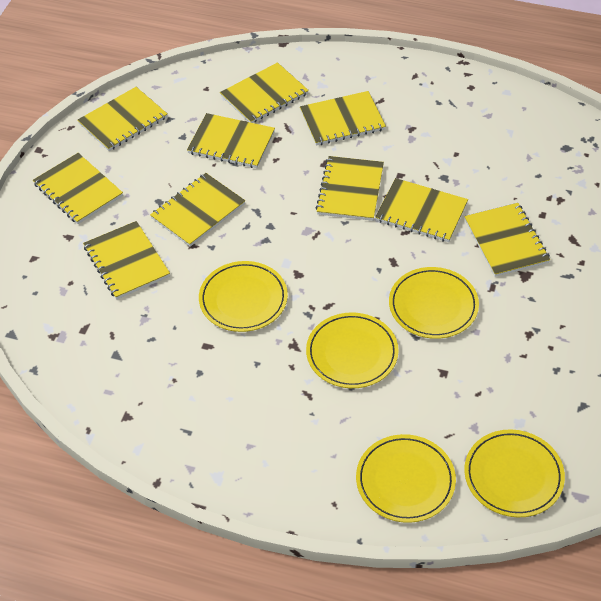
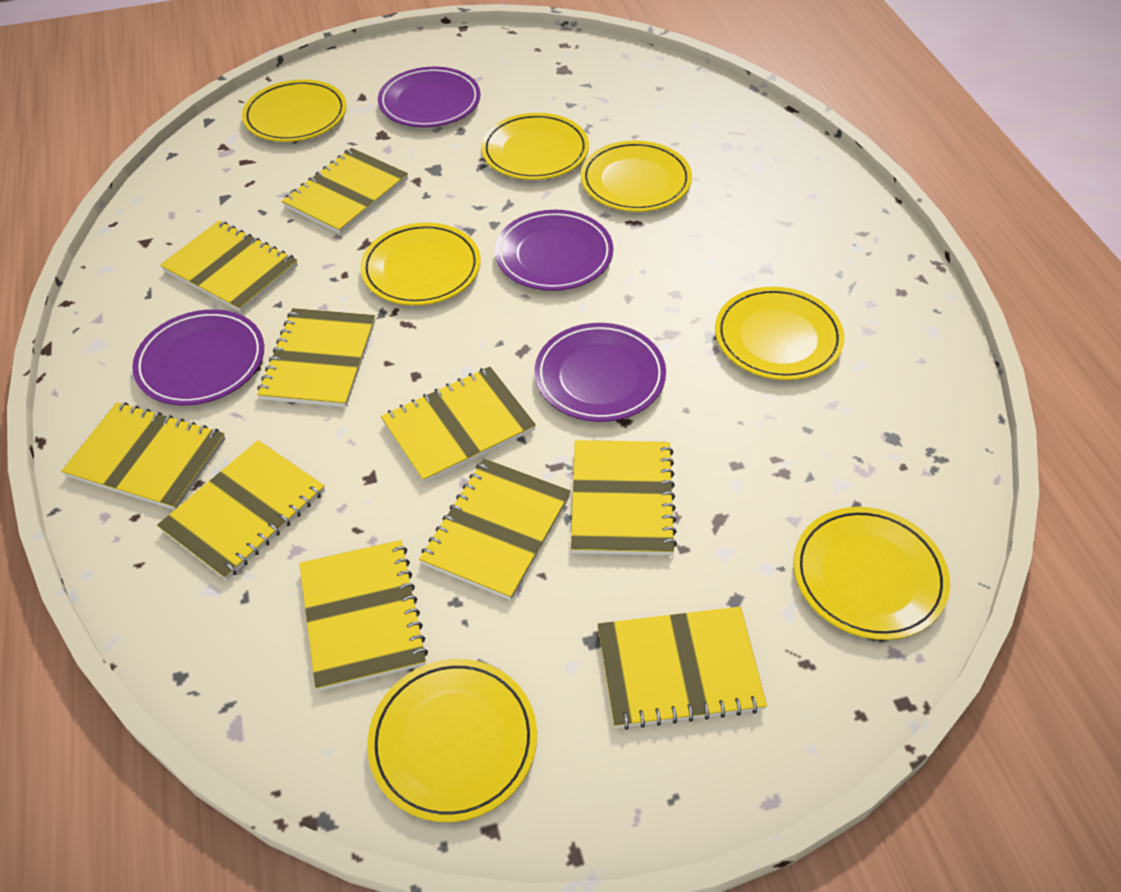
purple plate: 0 -> 4
yellow plate: 5 -> 7

